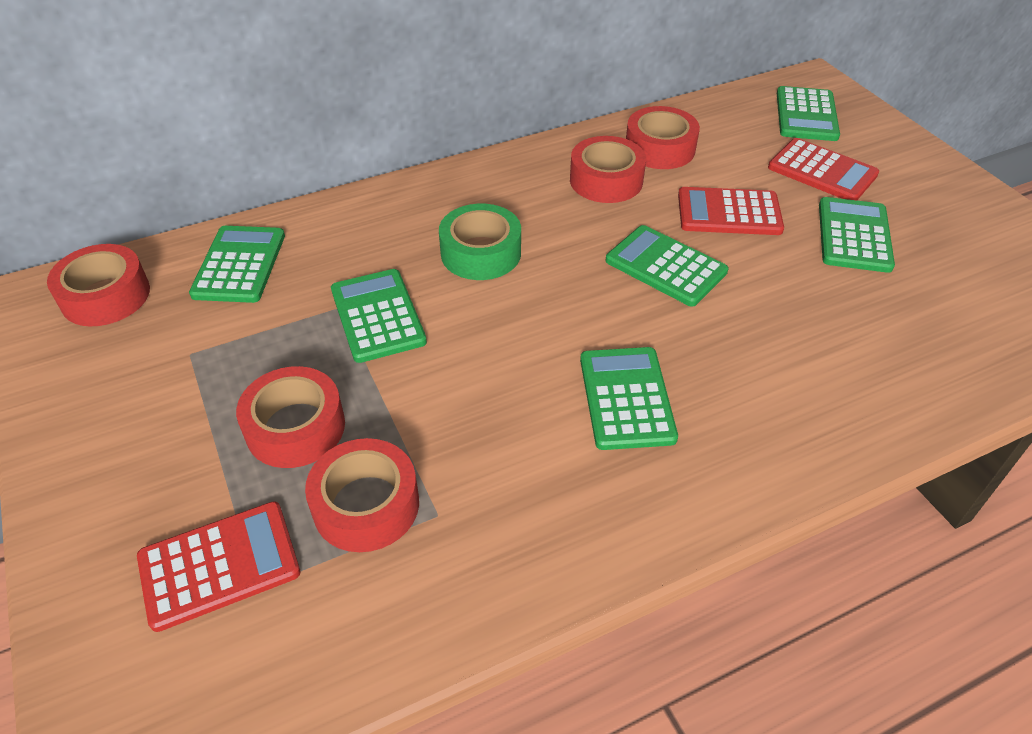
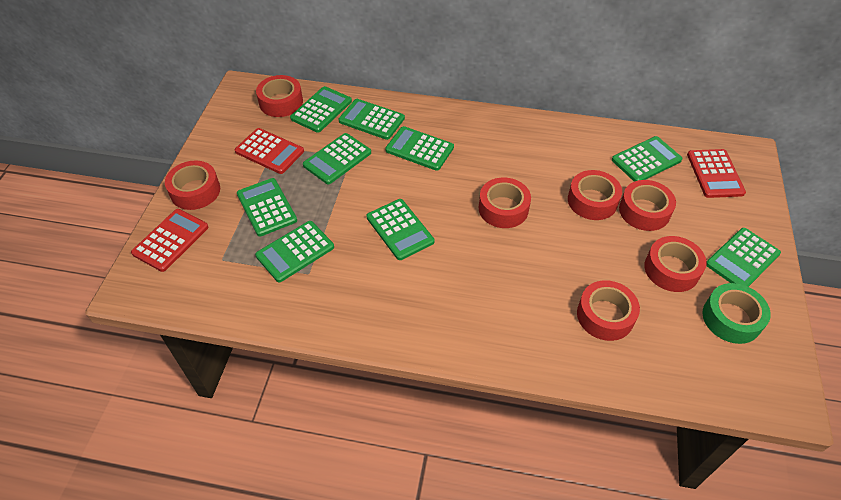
green calculator: 6 -> 9
red tape: 5 -> 7

